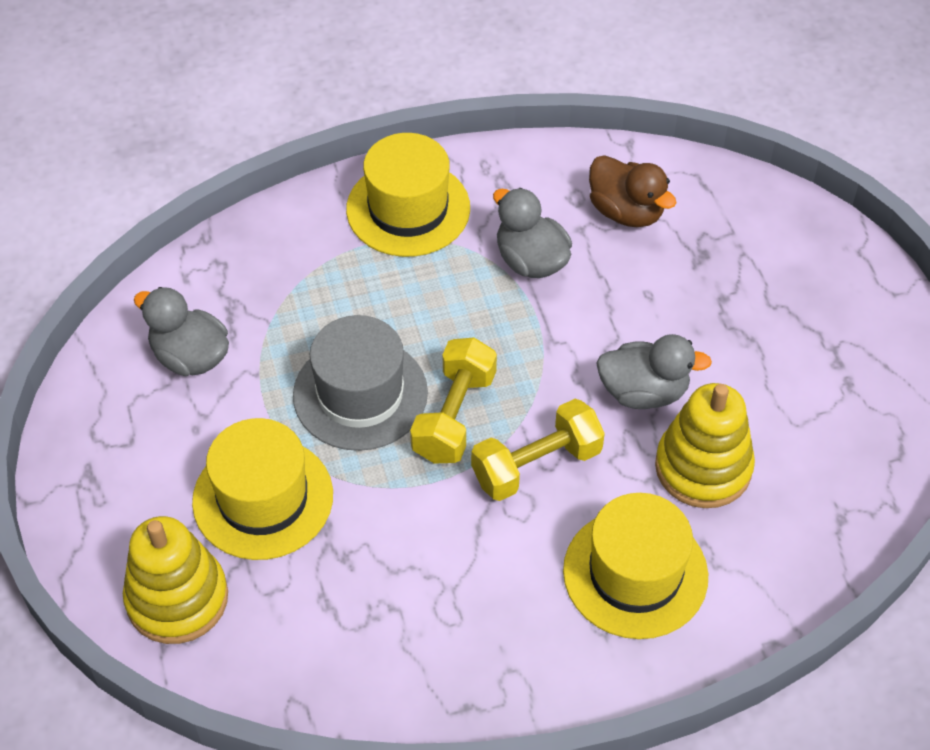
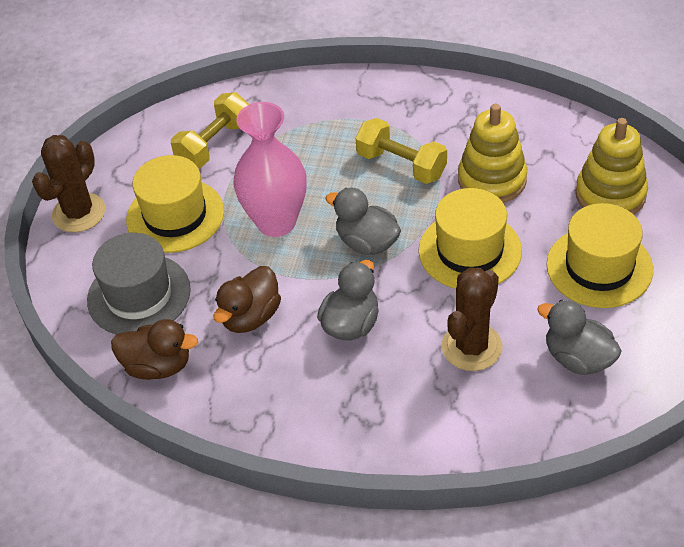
brown cactus: 0 -> 2
brown duck: 1 -> 2
pink vase: 0 -> 1

